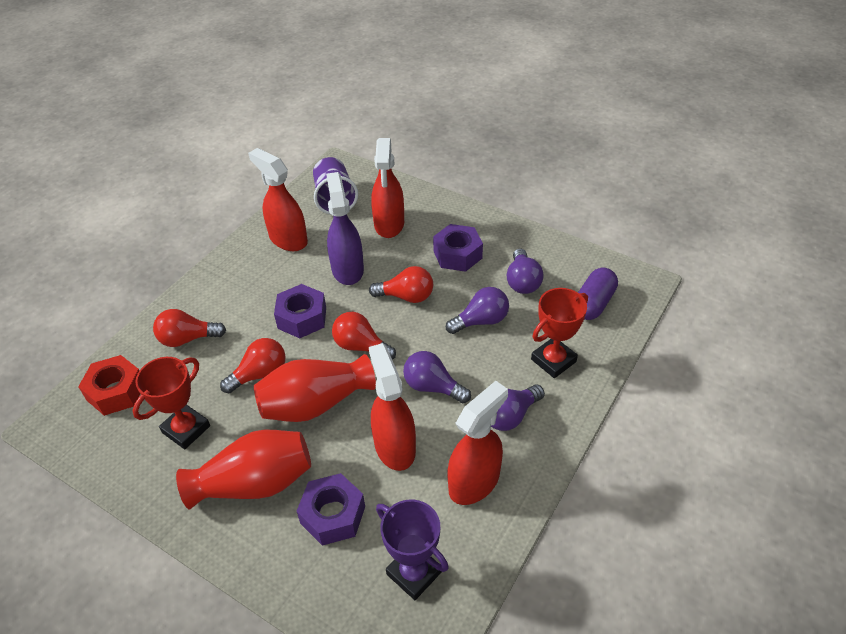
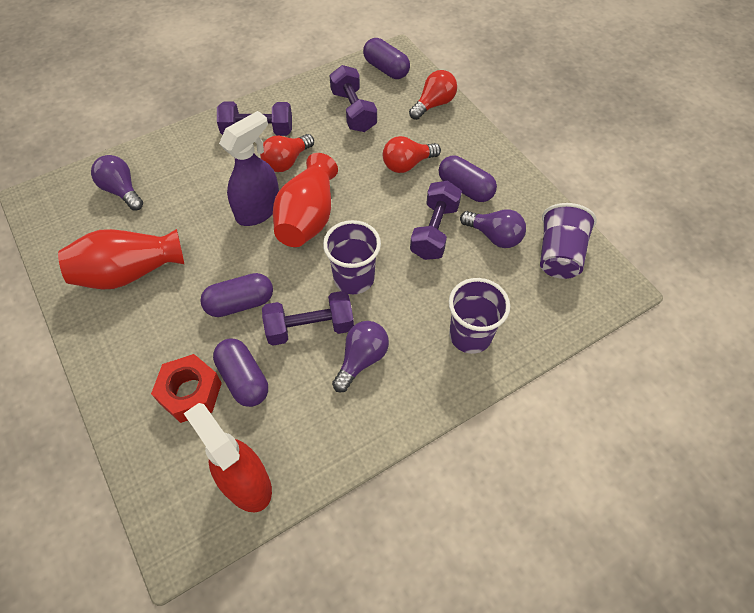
purple capsule: 1 -> 4
purple cup: 1 -> 3
purple dumbbell: 0 -> 4
purple light bulb: 4 -> 3
purple nut: 3 -> 0
purple trophy: 1 -> 0
red light bulb: 4 -> 3
red spray bottle: 4 -> 1
red trophy: 2 -> 0

